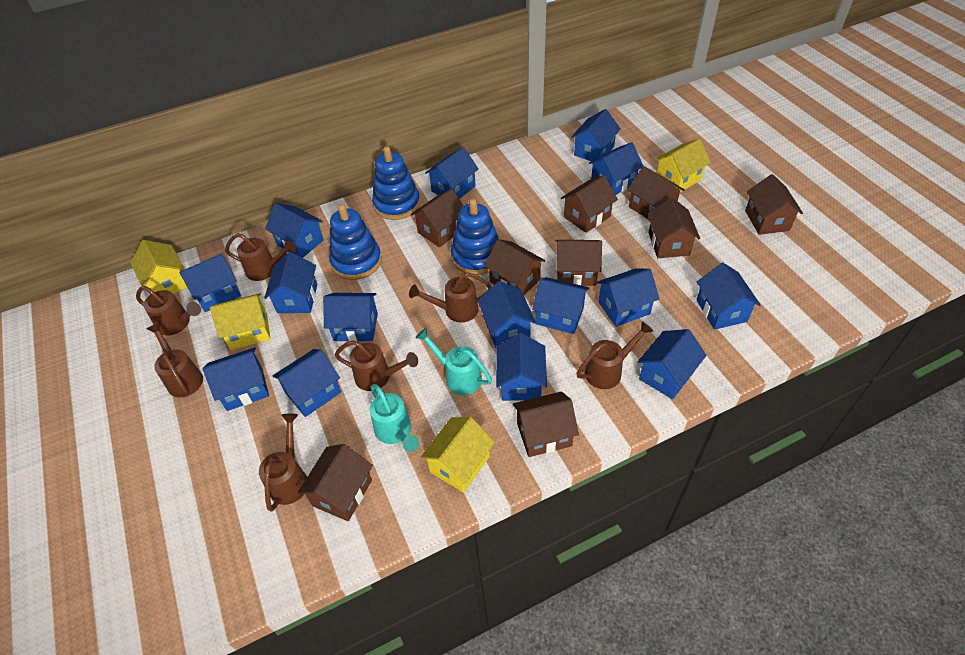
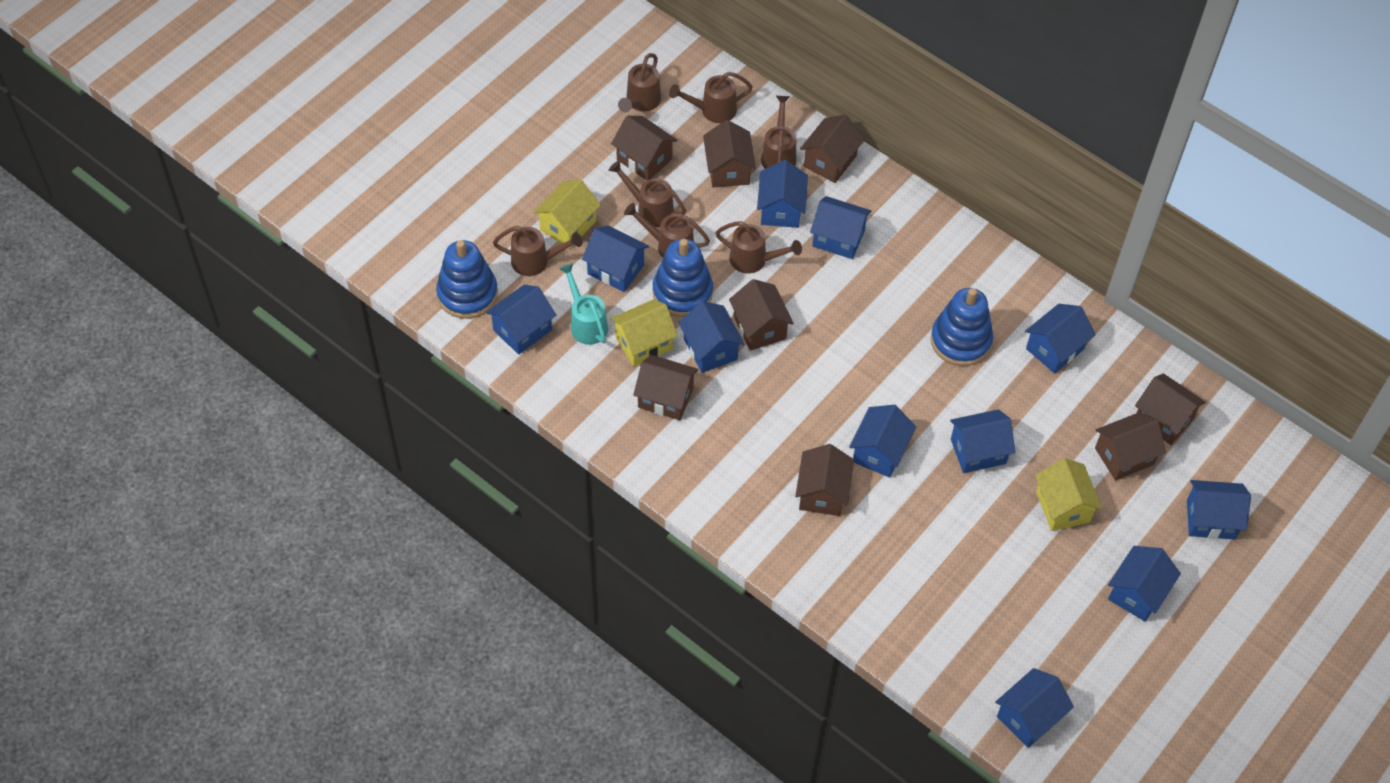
blue house: 15 -> 11
brown house: 9 -> 8
turquoise watering can: 2 -> 1
yellow house: 4 -> 3

